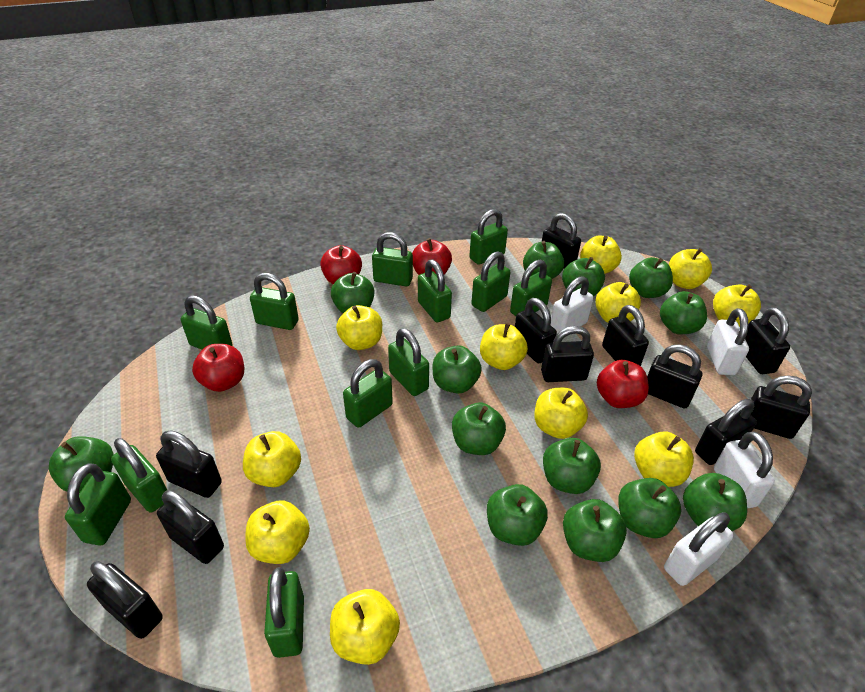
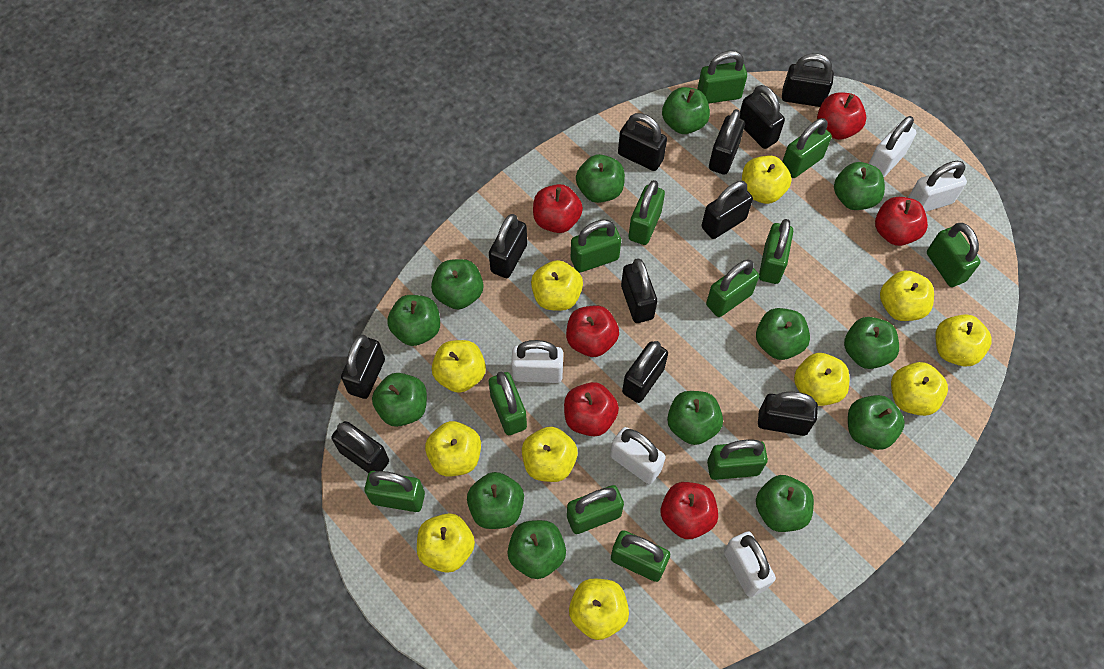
red apple: 4 -> 6
white padlock: 4 -> 5

